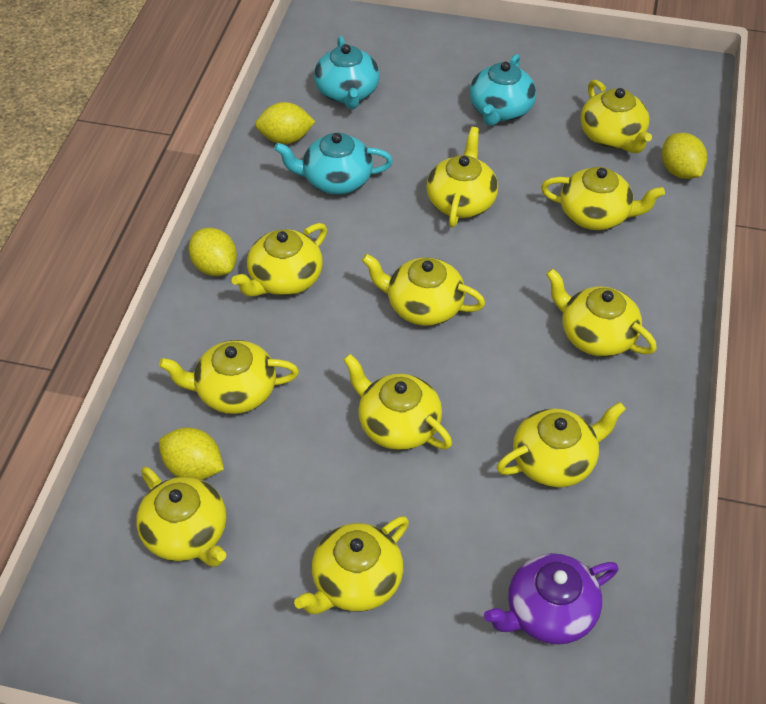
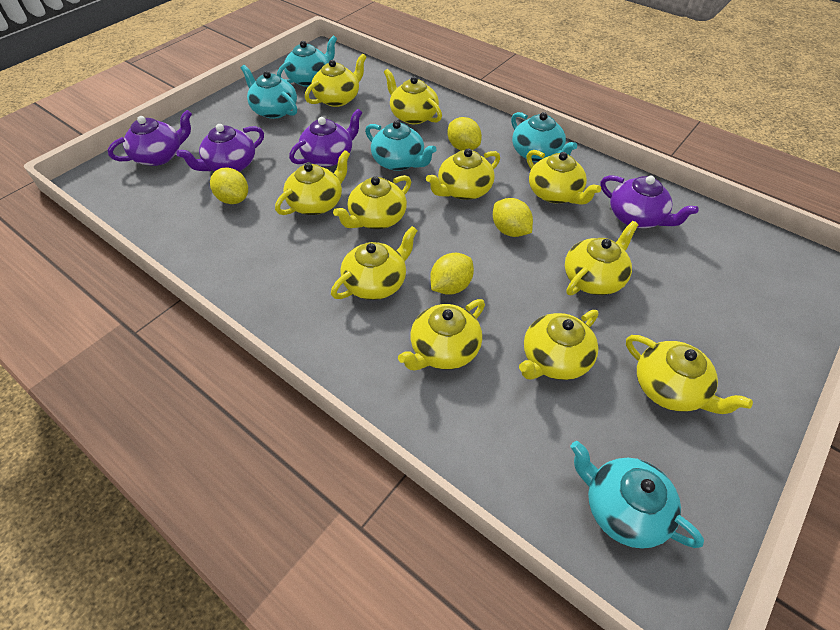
purple teapot: 1 -> 4
turquoise teapot: 3 -> 5

